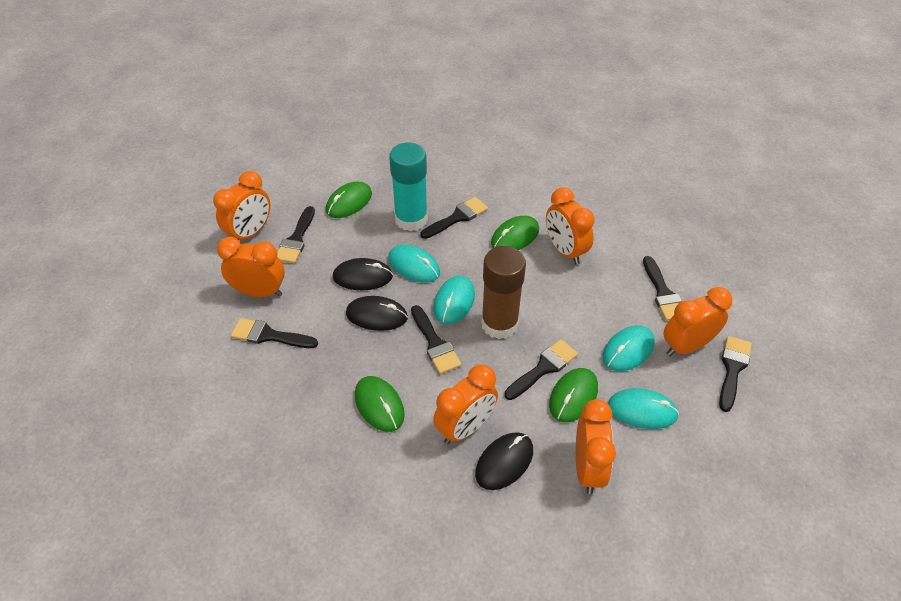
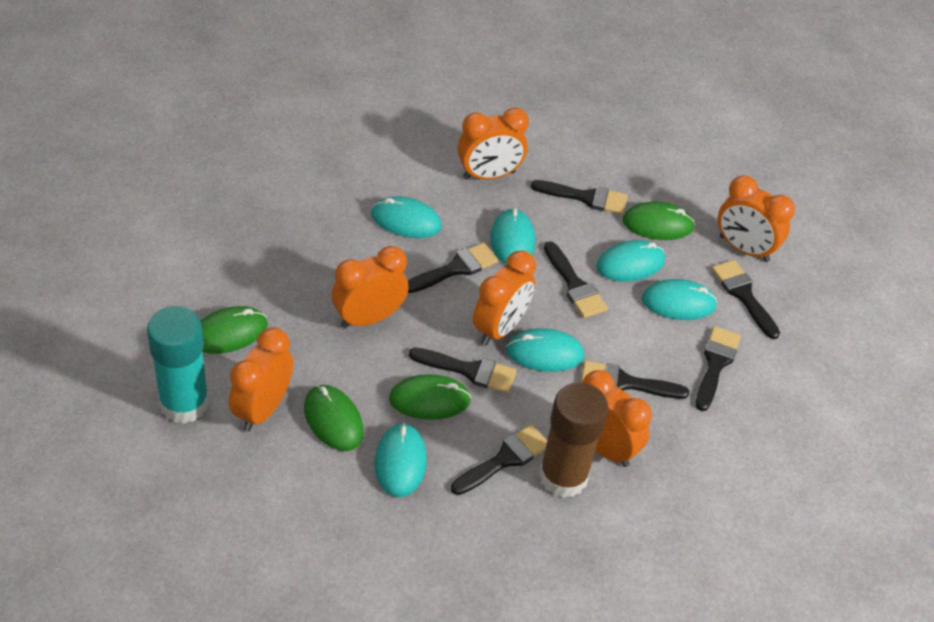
black brush: 7 -> 8
black mouse: 3 -> 0
turquoise mouse: 4 -> 6

